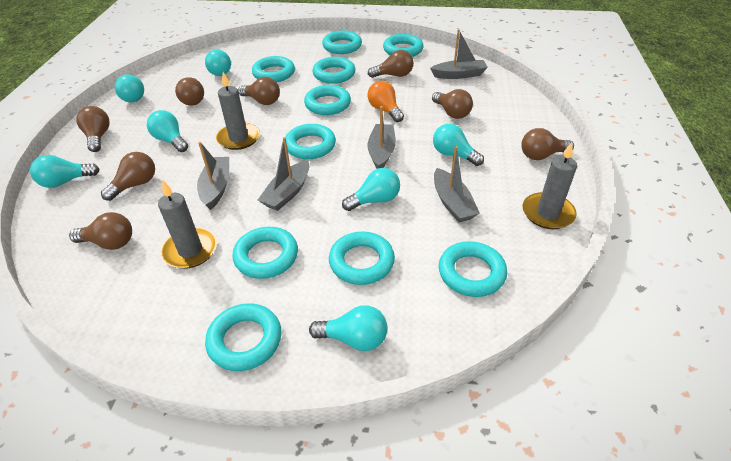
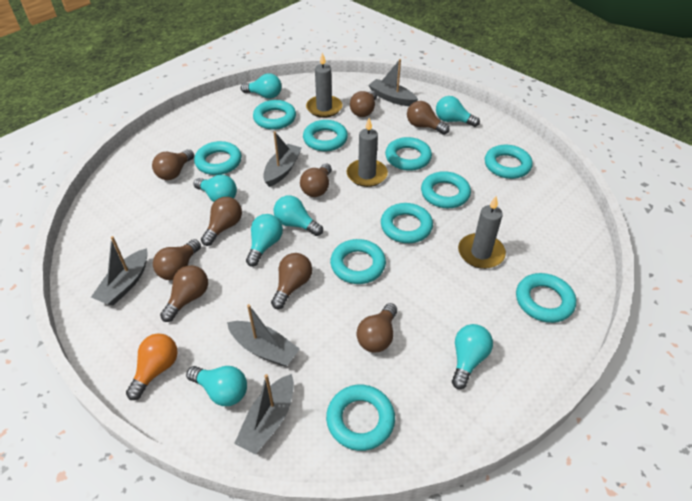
brown light bulb: 8 -> 9

